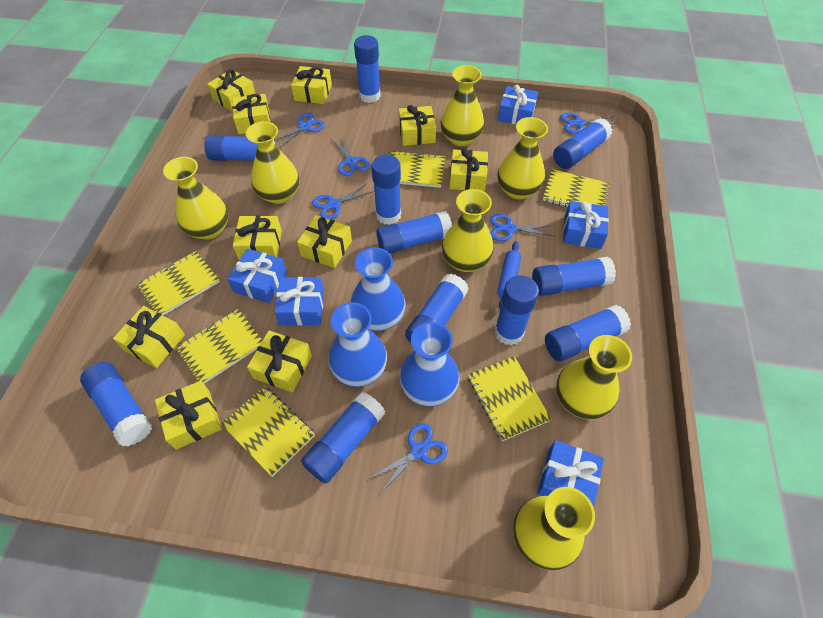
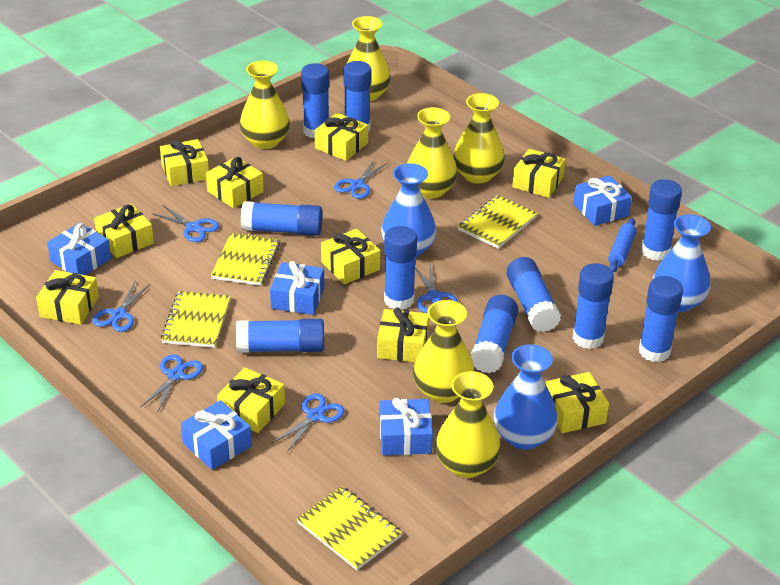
blue glue stick: 11 -> 10
yellow notebook: 6 -> 4
yellow vase: 7 -> 6

